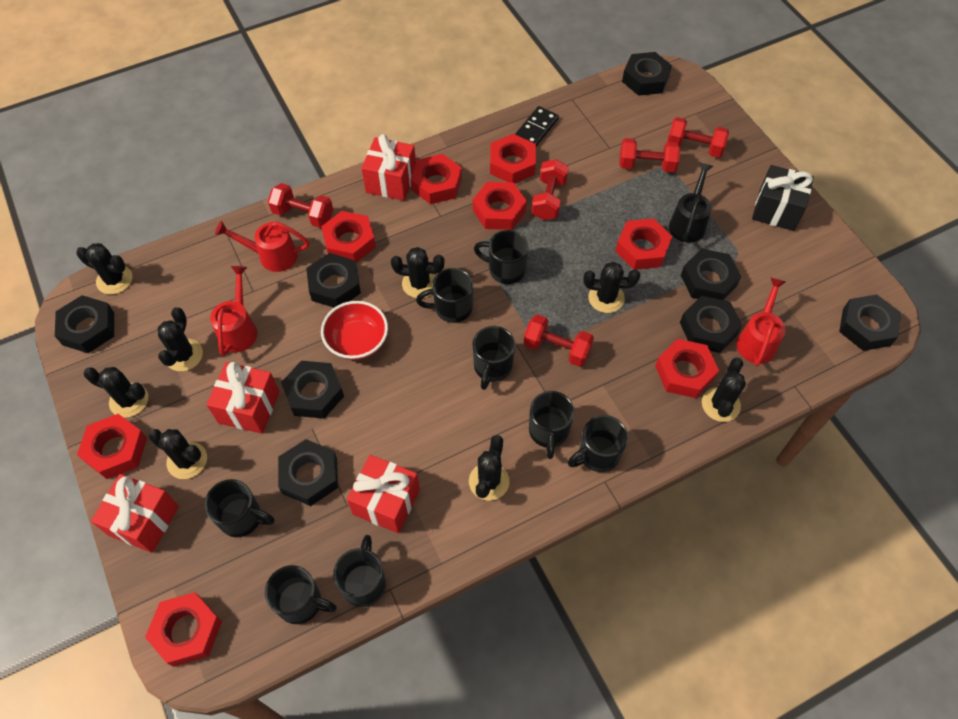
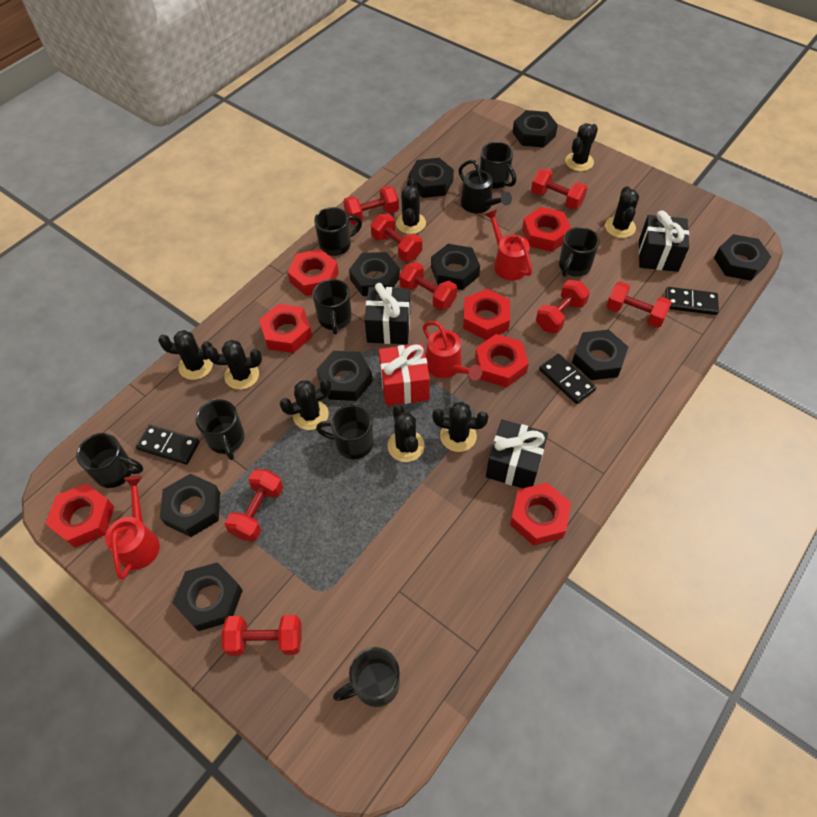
black domino: 1 -> 3
black gift: 1 -> 3
black nut: 8 -> 9
red bowl: 1 -> 0
red dumbbell: 5 -> 8
red gift: 4 -> 1
red nut: 8 -> 7

